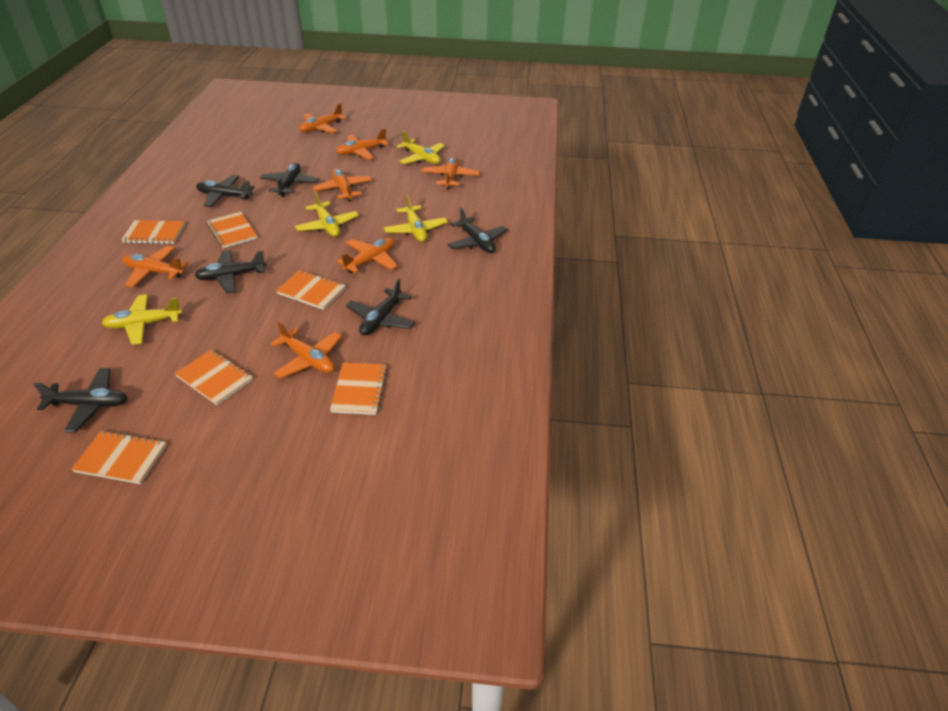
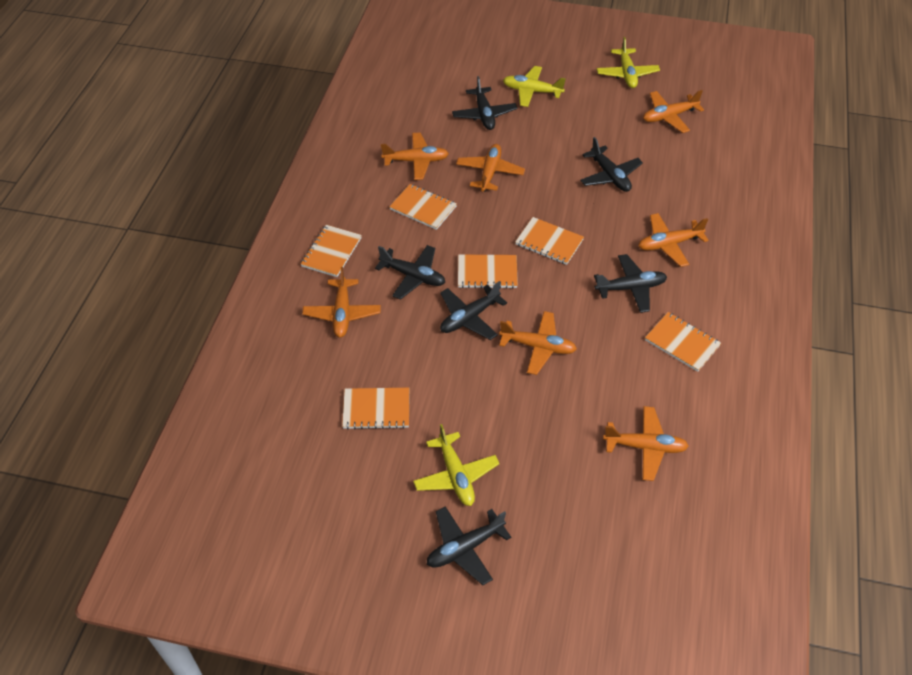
yellow plane: 4 -> 3

